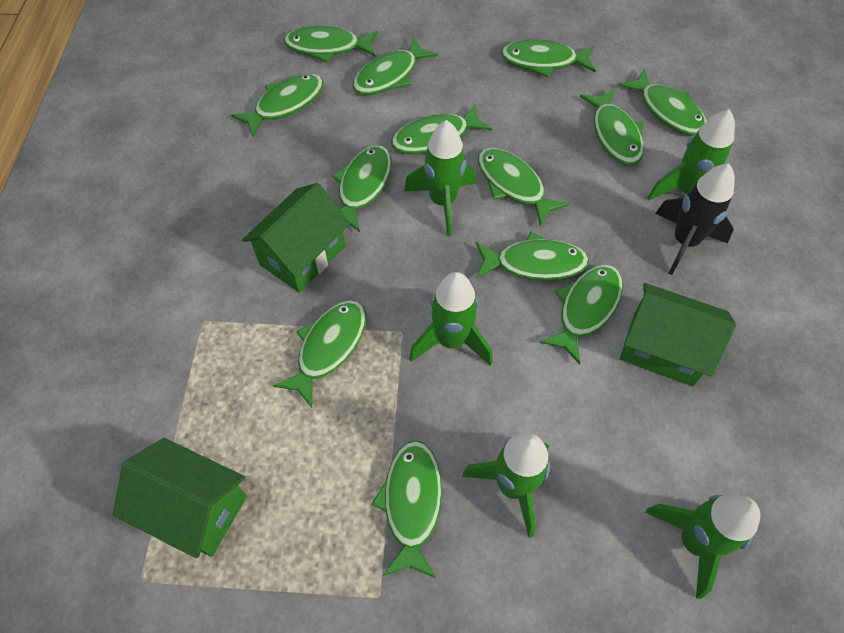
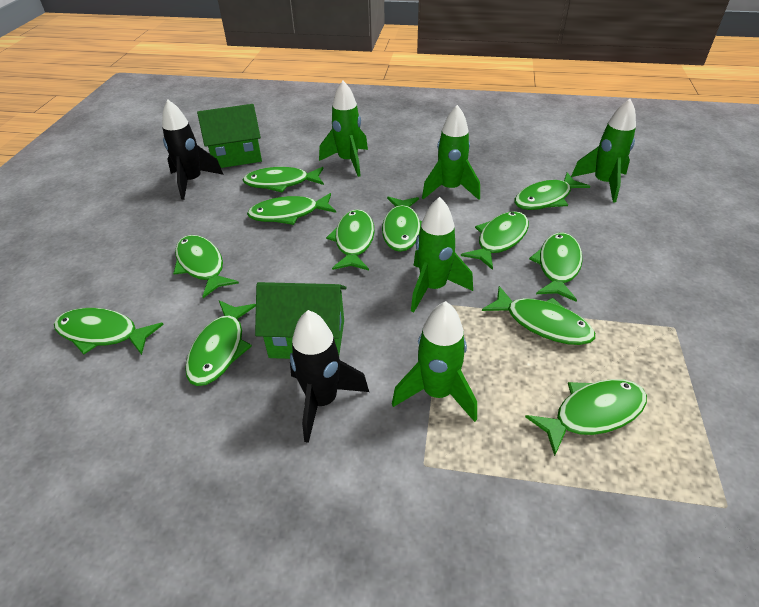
black rocket: 1 -> 2
green fish: 13 -> 12
green house: 3 -> 2

